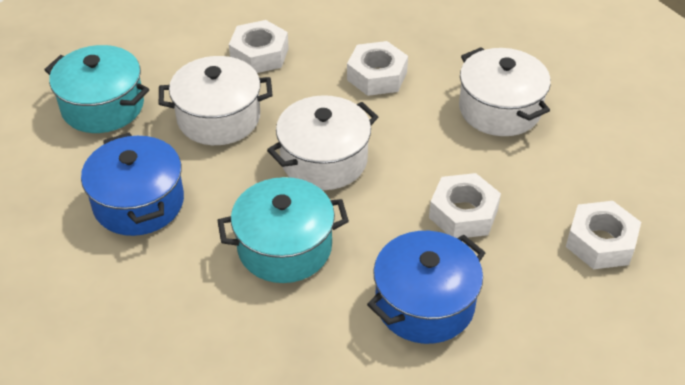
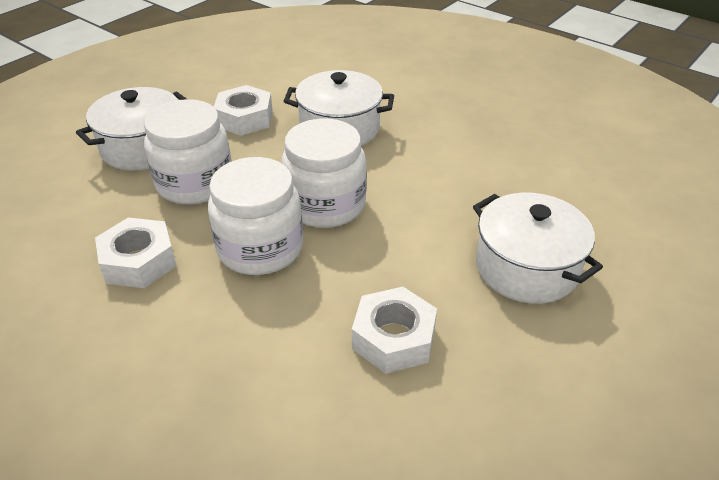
blue pot: 2 -> 0
turquoise pot: 2 -> 0
white jar: 0 -> 3
white nut: 4 -> 3

